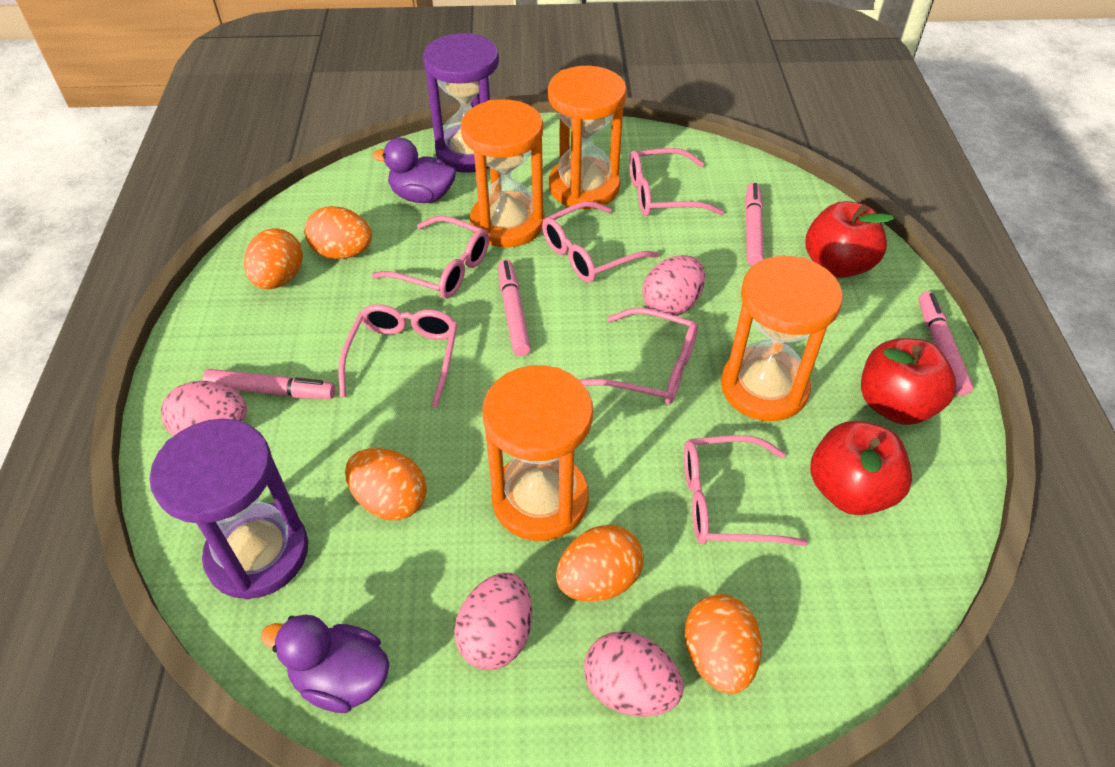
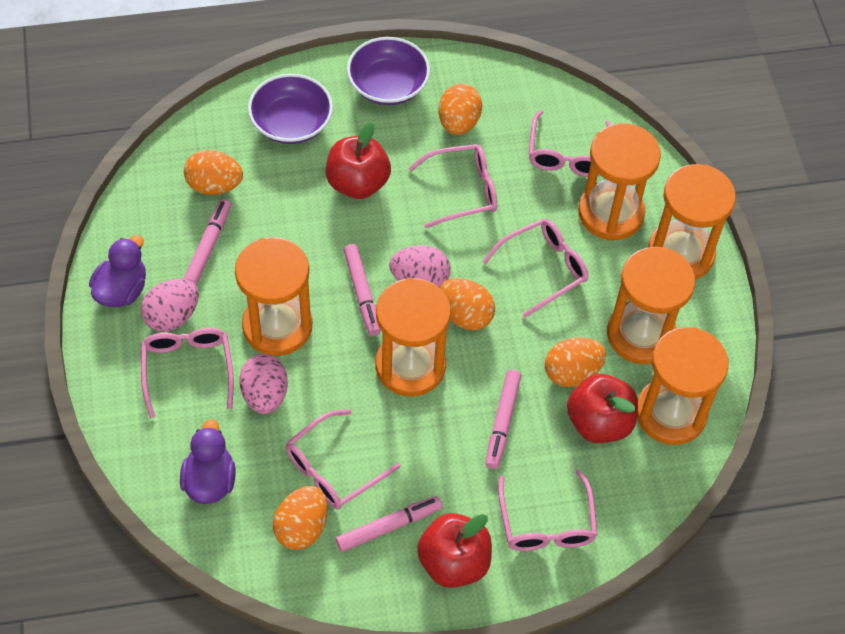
orange hourglass: 4 -> 6
pink egg: 4 -> 3
purple bowl: 0 -> 2
purple hourglass: 2 -> 0

